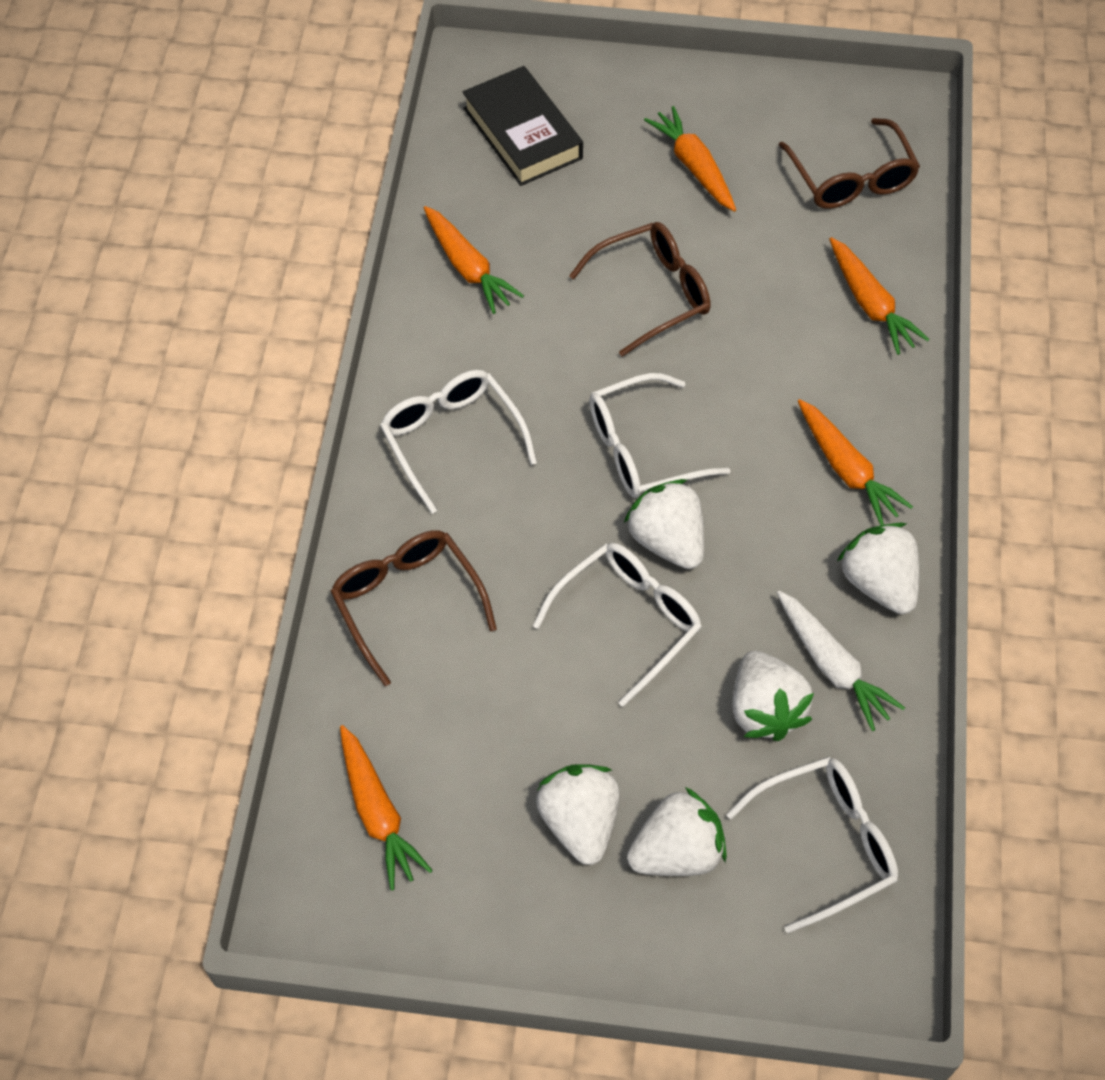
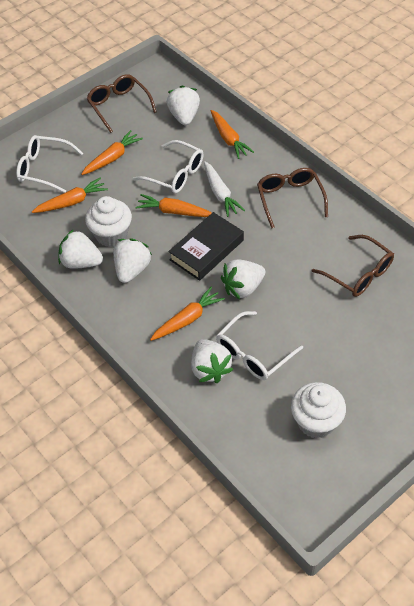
white cupcake: 0 -> 2
white glasses: 4 -> 3

